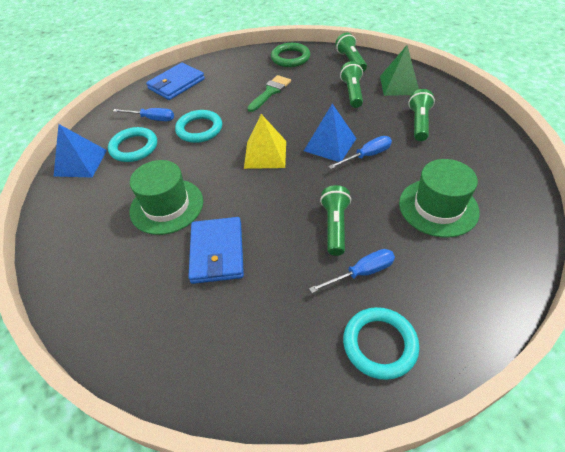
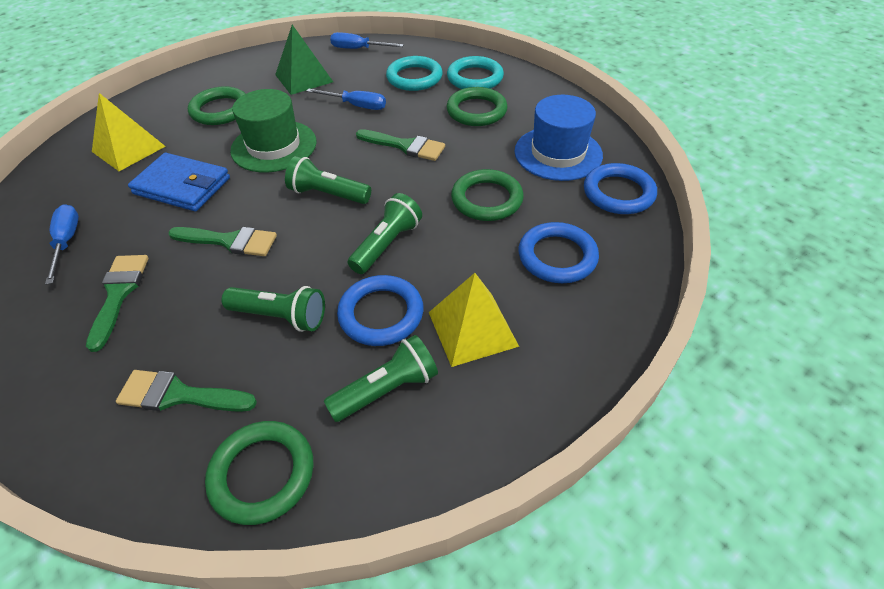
blue hat: 0 -> 1
blue pyramid: 2 -> 0
blue ring: 0 -> 3
blue wallet: 2 -> 1
green brush: 1 -> 4
green hat: 2 -> 1
green ring: 1 -> 4
turquoise ring: 3 -> 2
yellow pyramid: 1 -> 2

